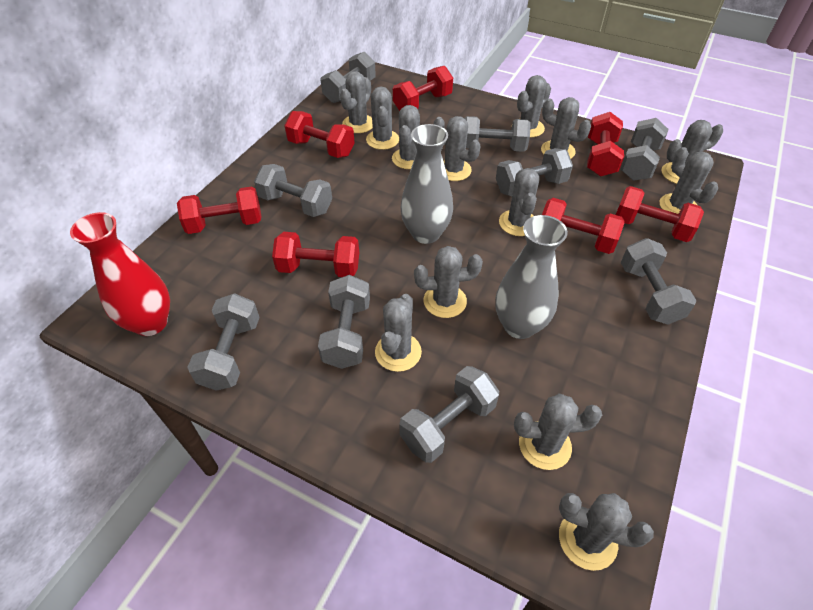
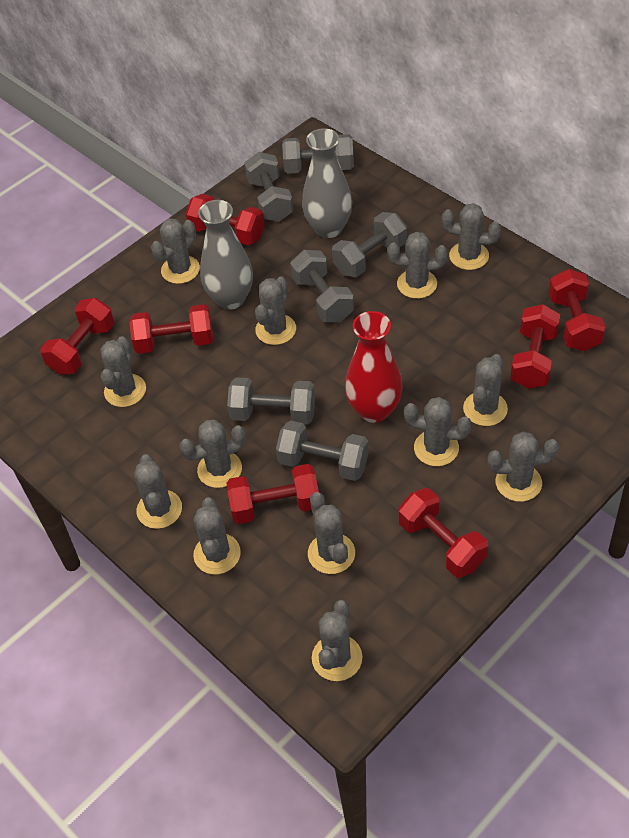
grey dumbbell: 9 -> 6

